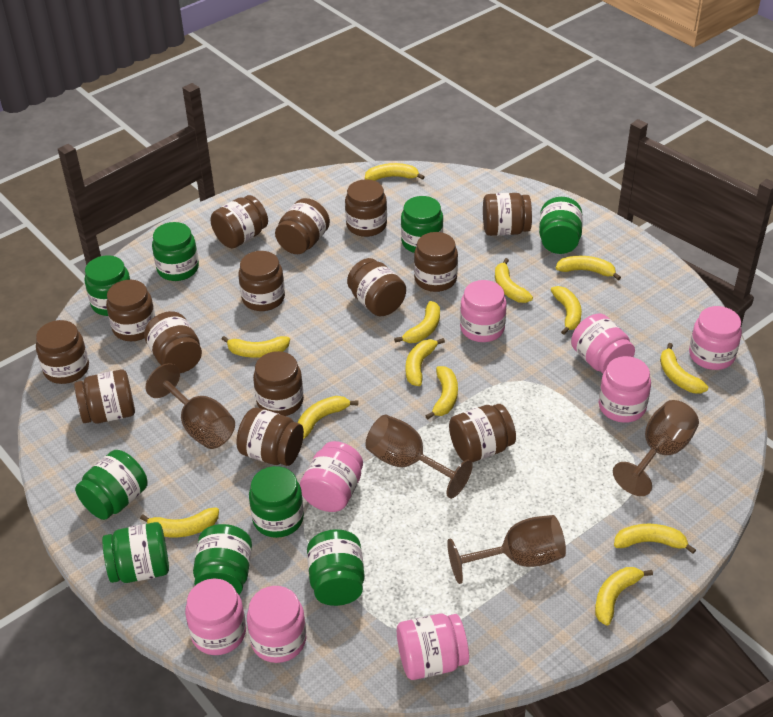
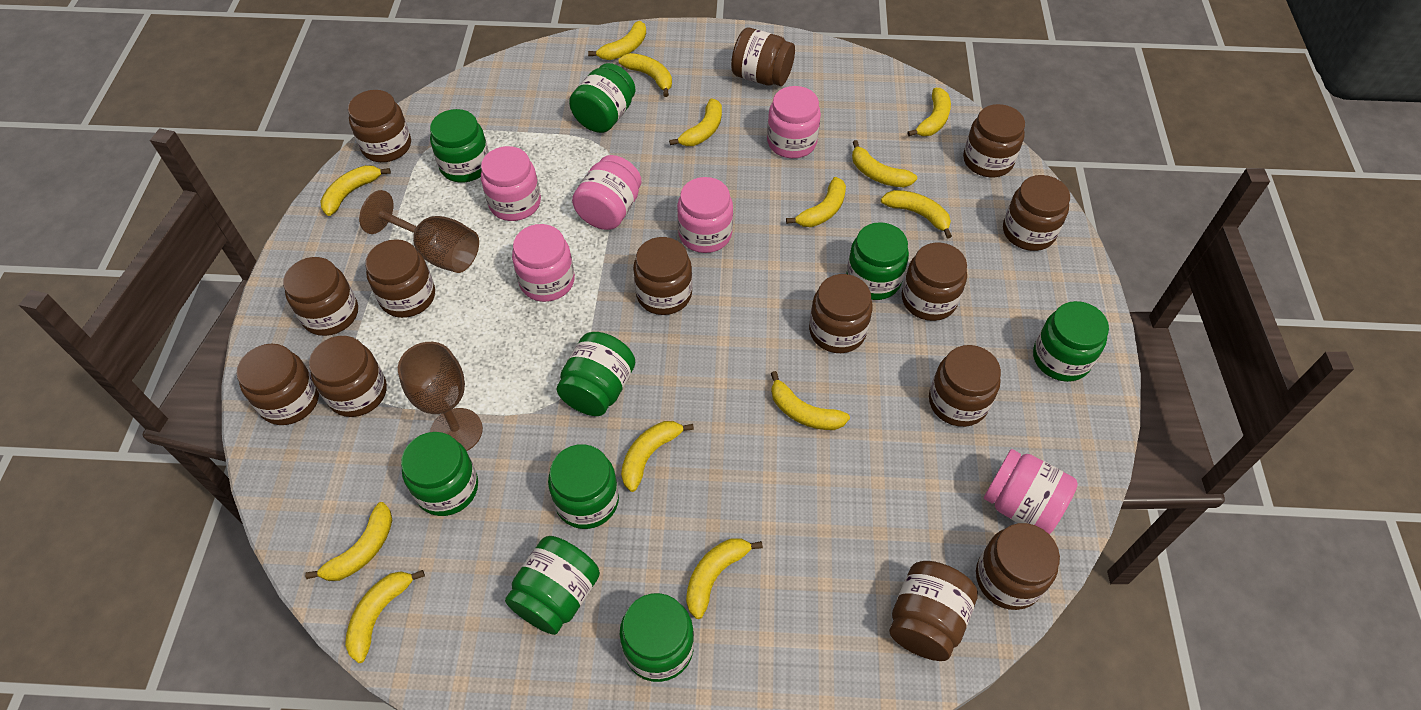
brown goblet: 4 -> 2
pink jar: 8 -> 6

